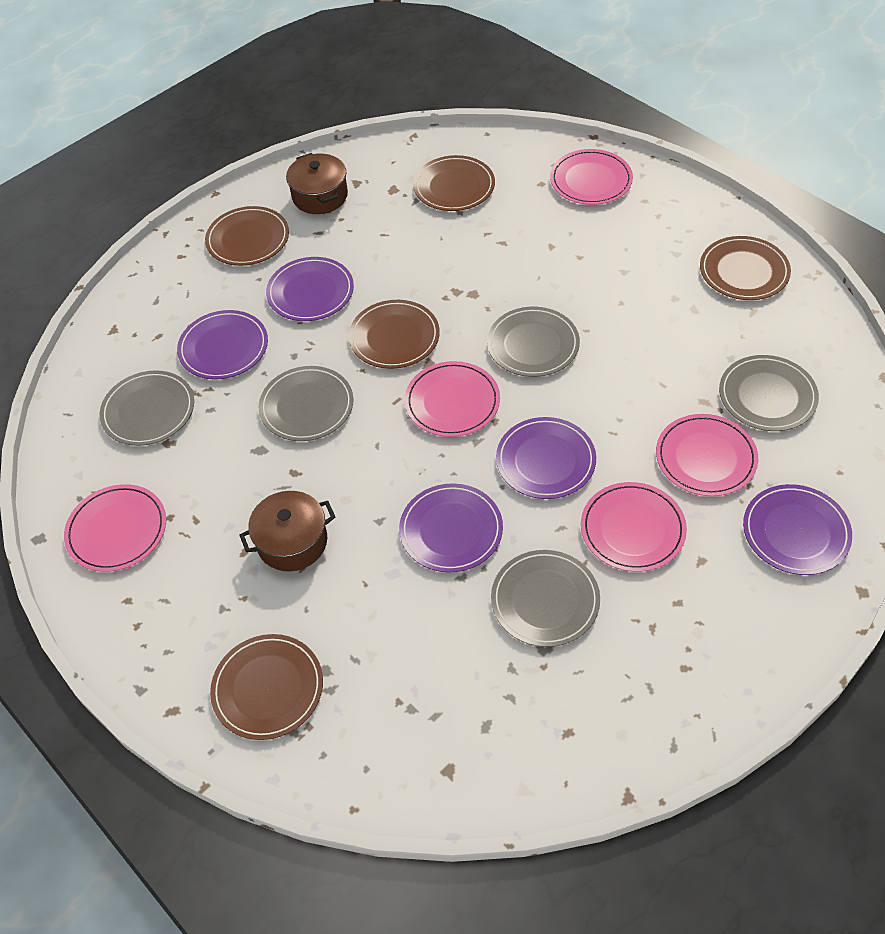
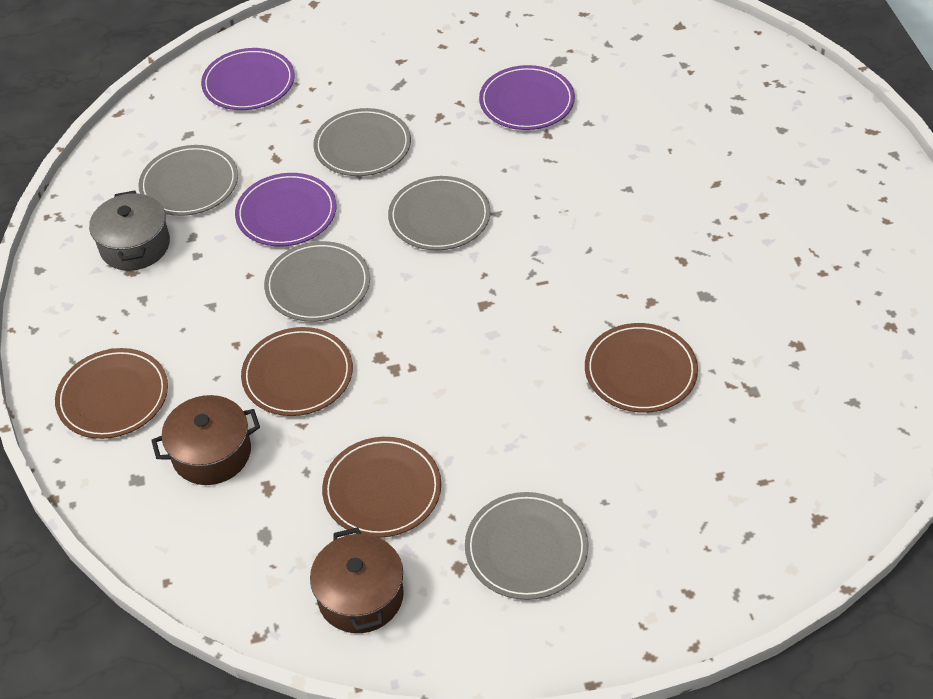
brown plate: 5 -> 4
grey pot: 0 -> 1
pink plate: 5 -> 0
purple plate: 5 -> 3

